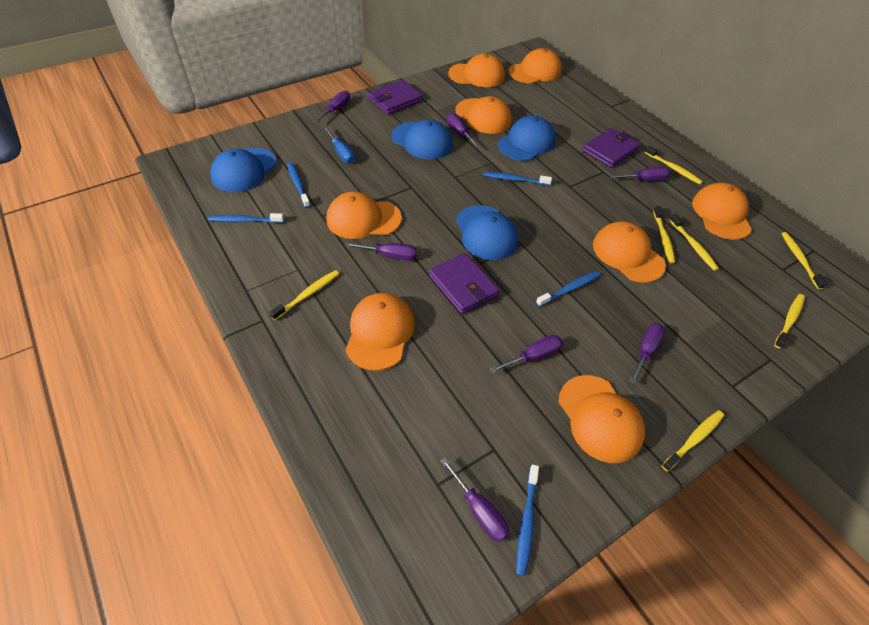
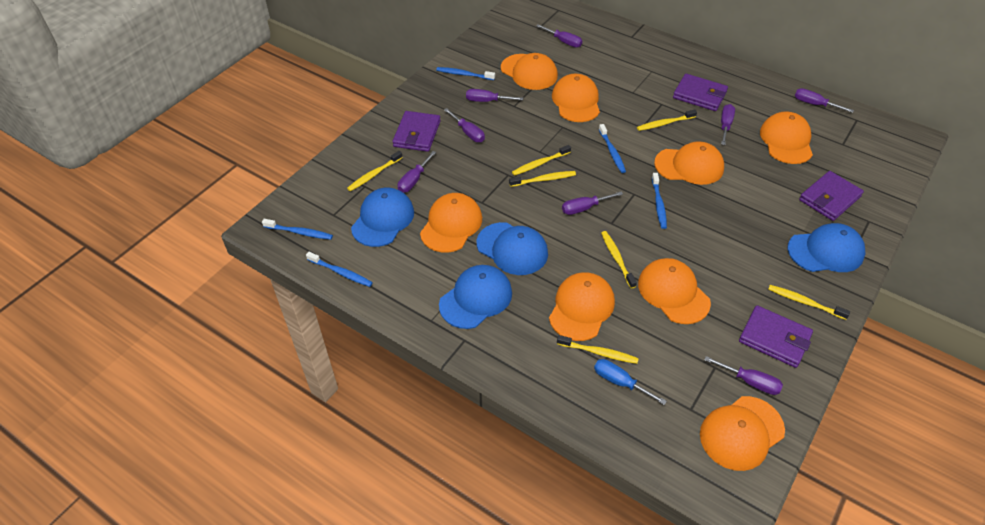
purple screwdriver: 7 -> 8
purple wallet: 3 -> 4

